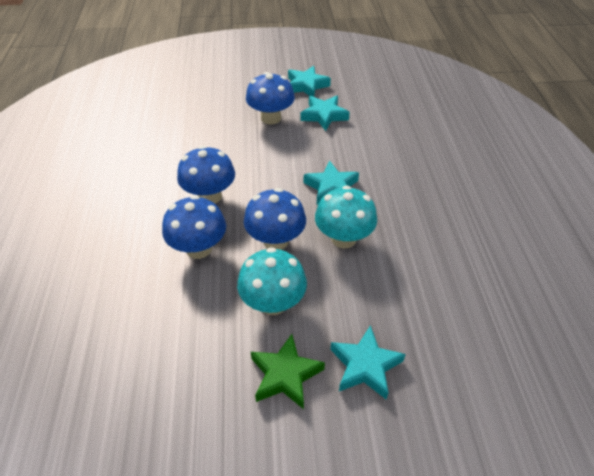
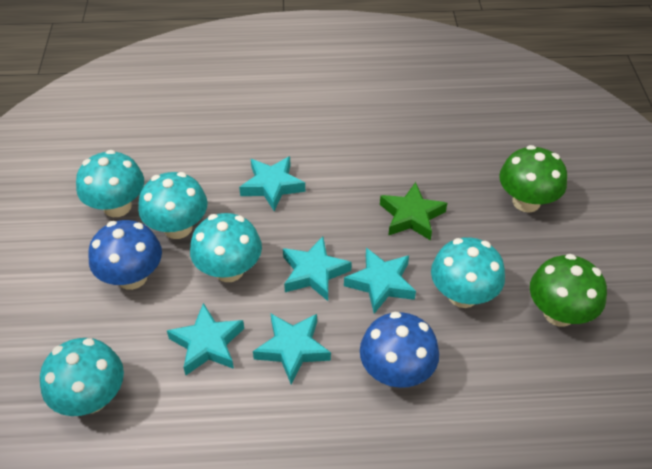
blue mushroom: 4 -> 2
green mushroom: 0 -> 2
turquoise mushroom: 2 -> 5
turquoise star: 4 -> 5

